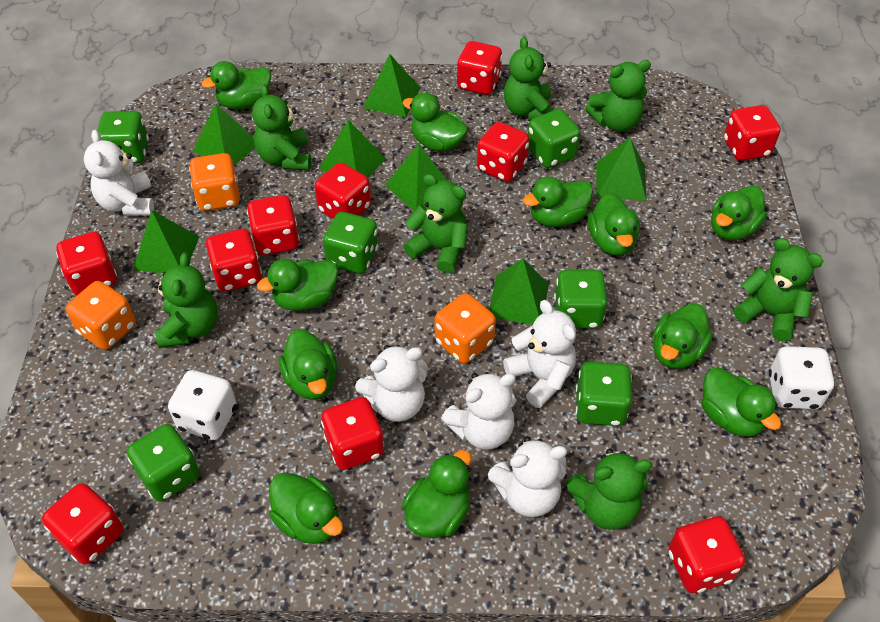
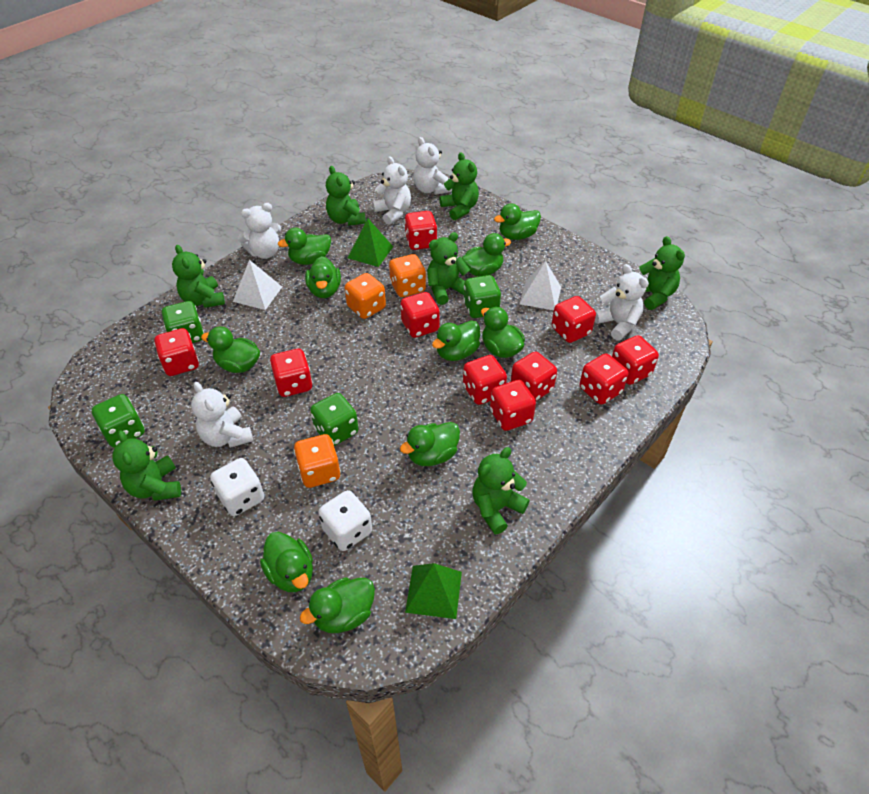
green dice: 6 -> 4
green duck: 11 -> 10
green pyramid: 7 -> 2
white pyramid: 0 -> 2

